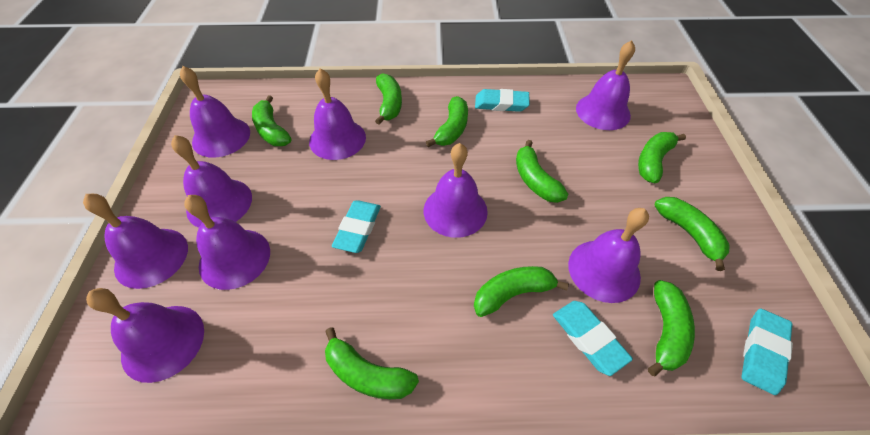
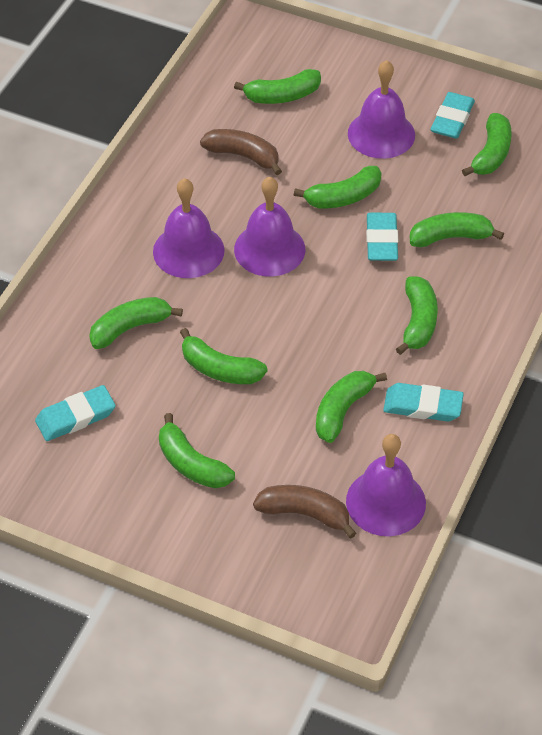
brown banana: 0 -> 2
purple bell: 9 -> 4

